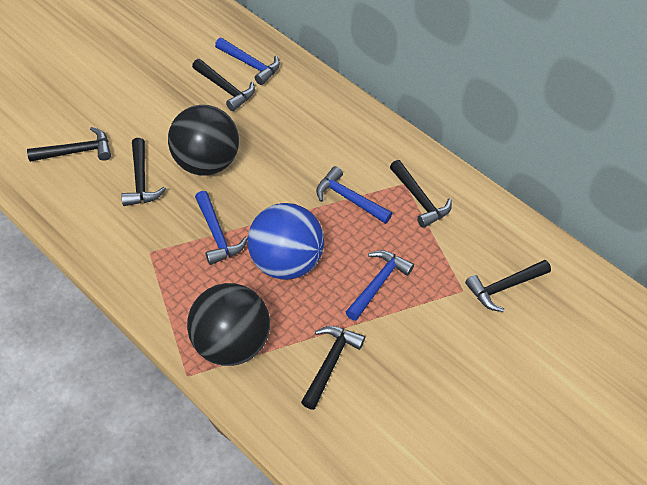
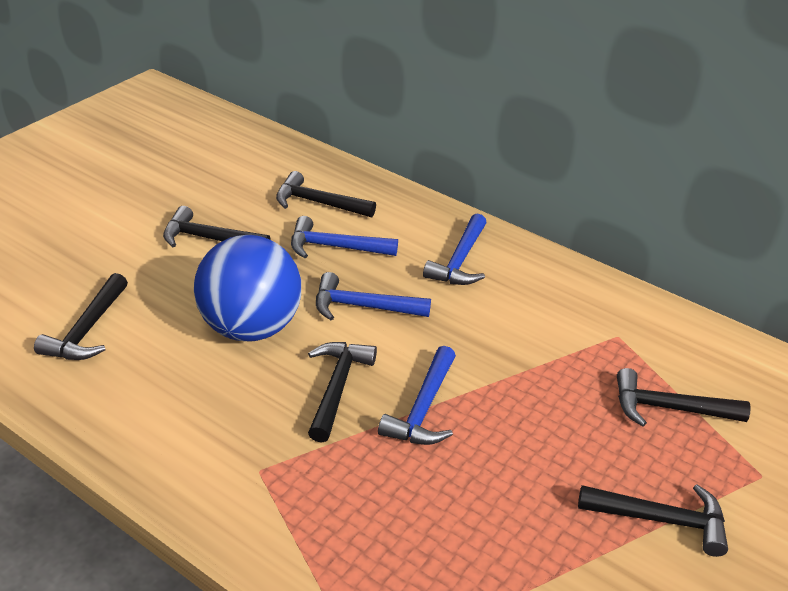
black ball: 2 -> 0

